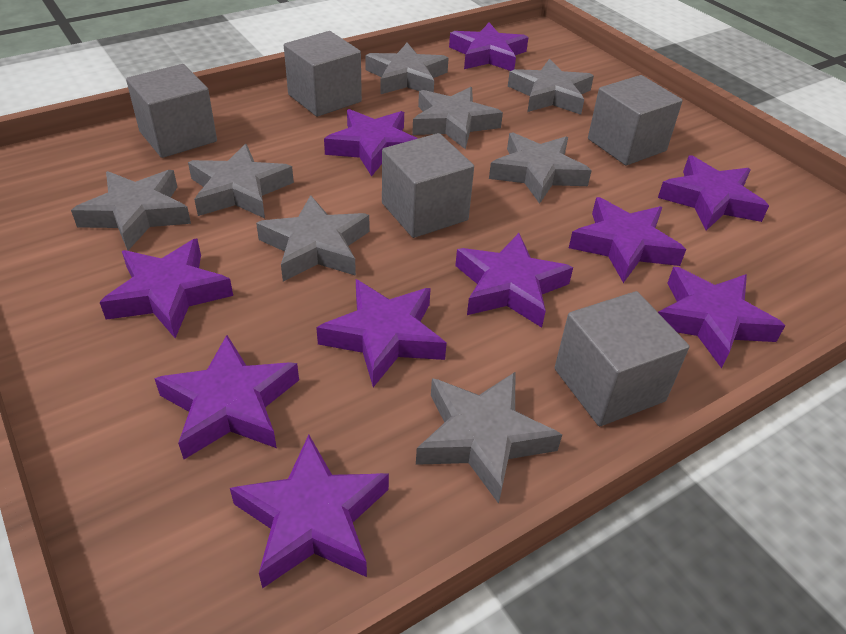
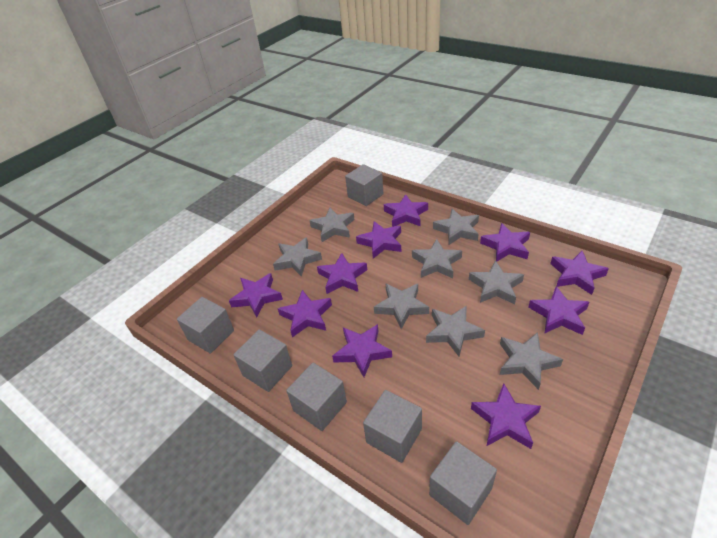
grey cube: 5 -> 6

